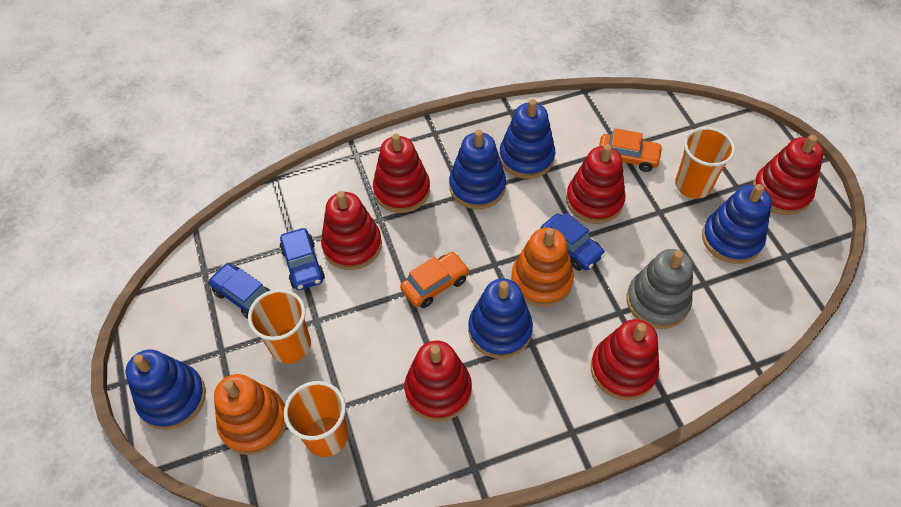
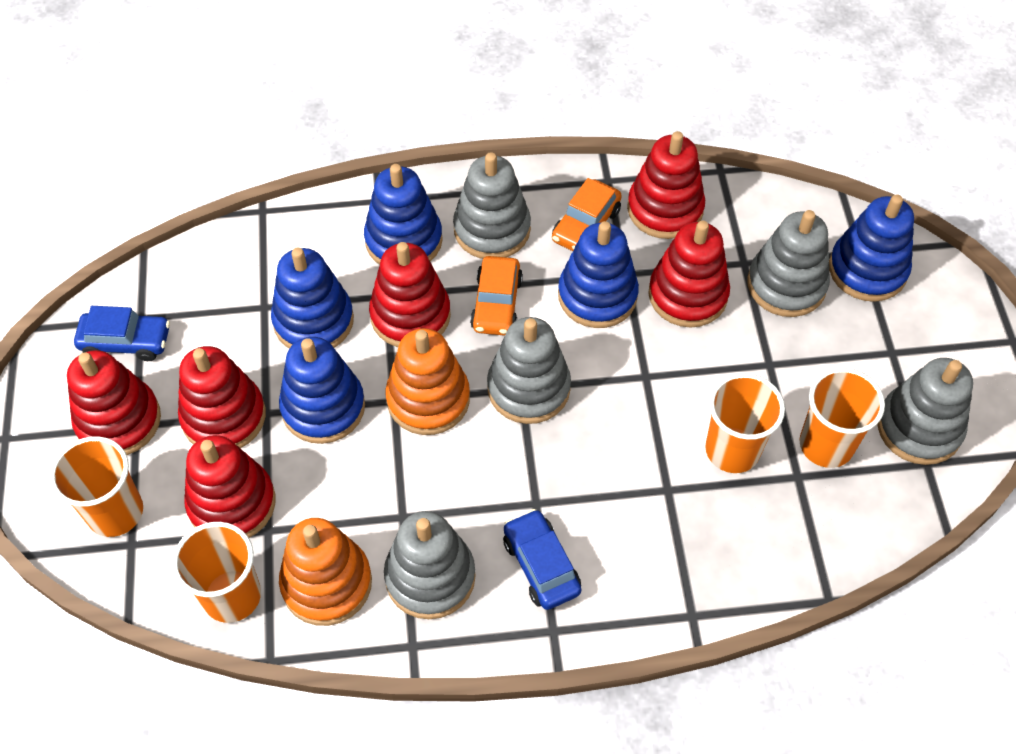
blue car: 3 -> 2
grey stacking toy: 1 -> 5
orange cup: 3 -> 4

